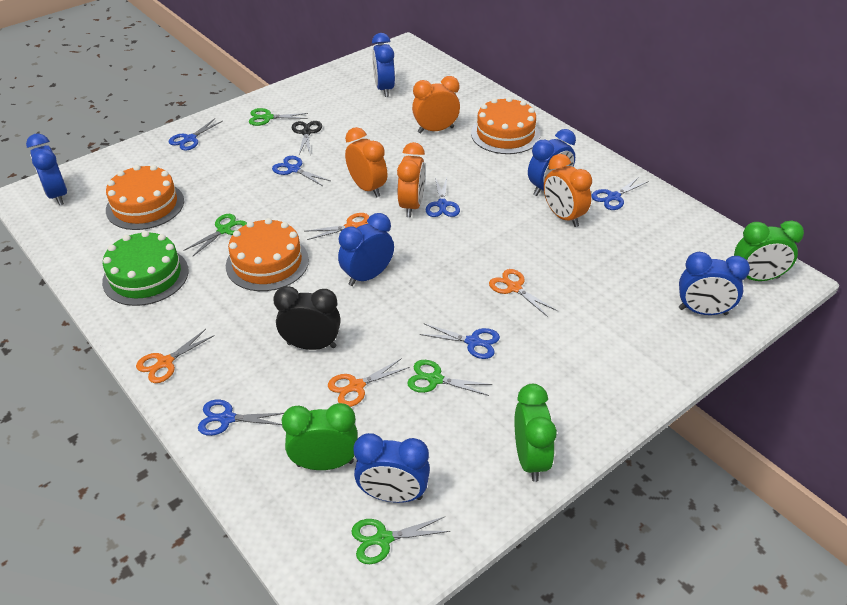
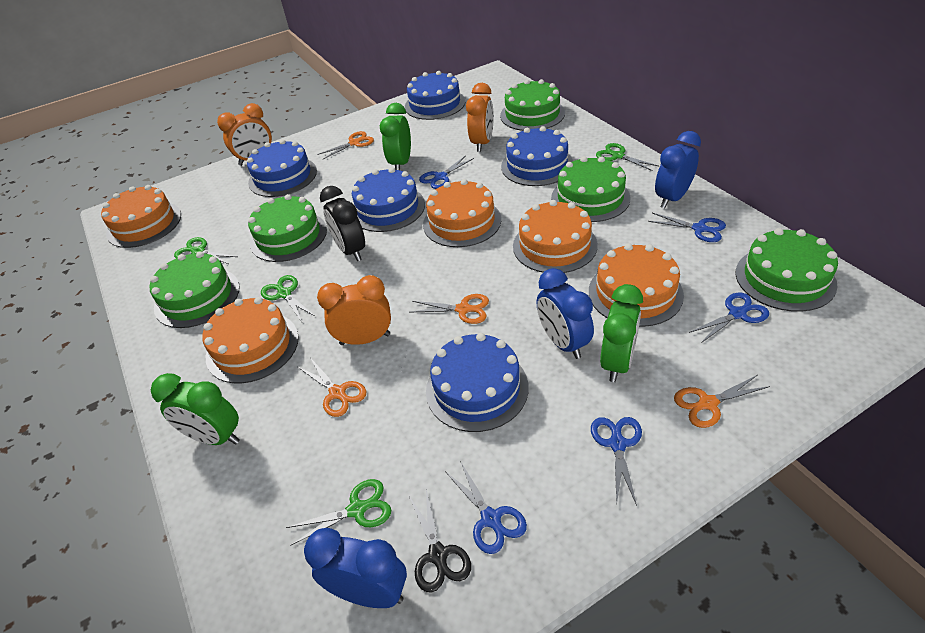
blue cake: 0 -> 5
blue clock: 6 -> 3
blue scissors: 6 -> 5
green cake: 1 -> 5
orange cake: 3 -> 5
orange clock: 4 -> 3

